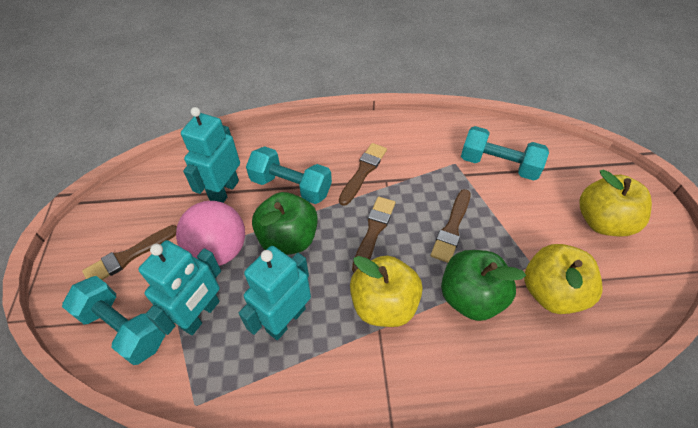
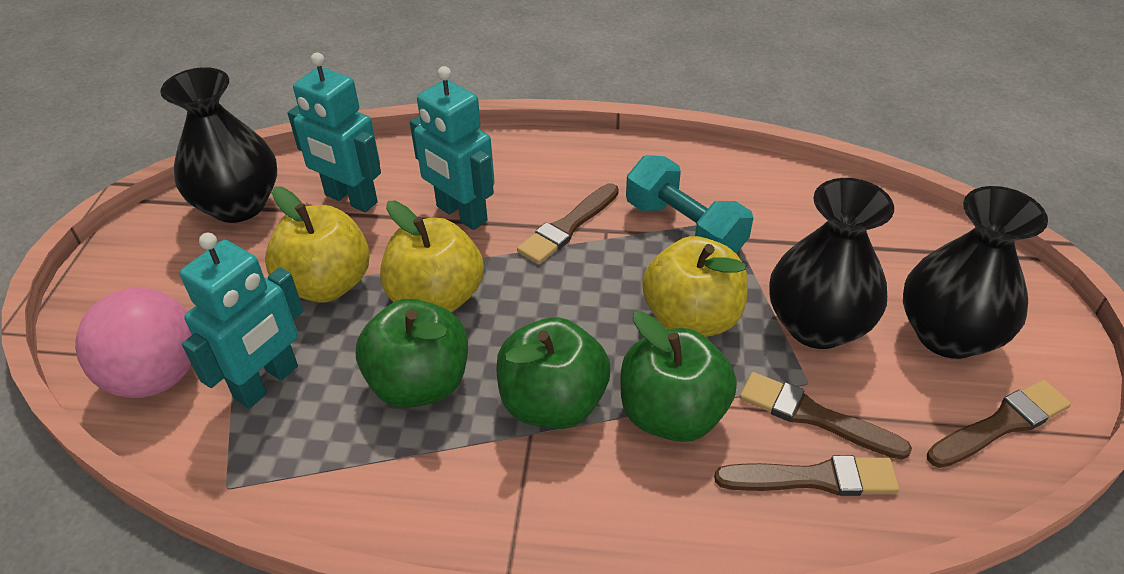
black vase: 0 -> 3
green apple: 2 -> 3
turquoise dumbbell: 3 -> 1

